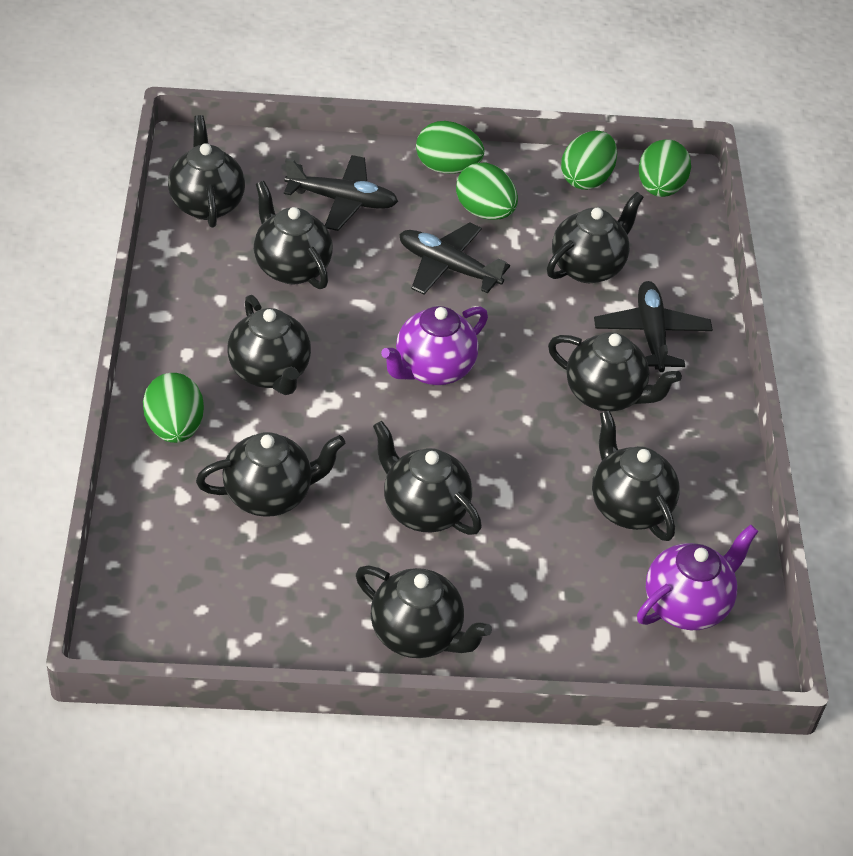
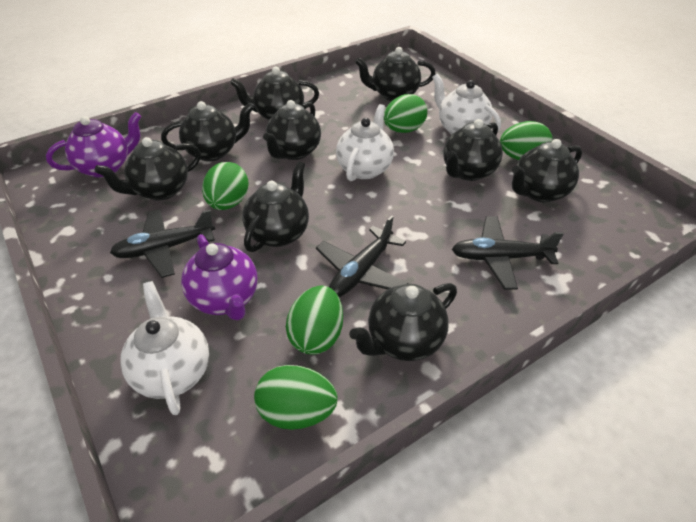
white teapot: 0 -> 3

